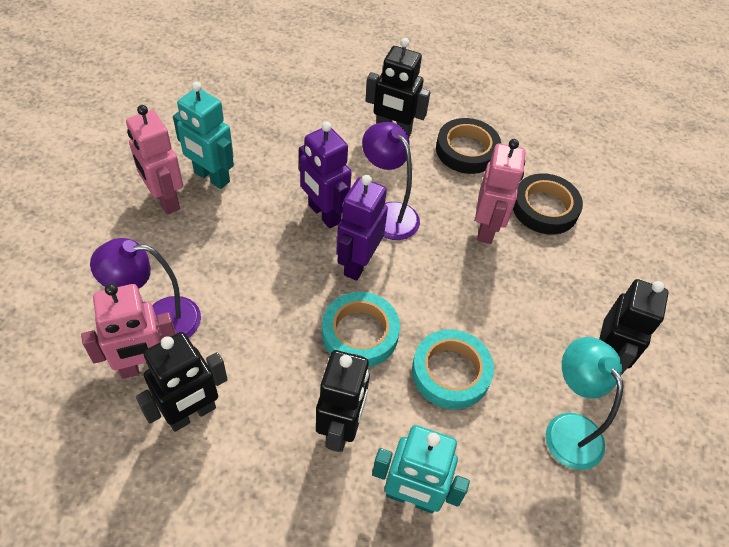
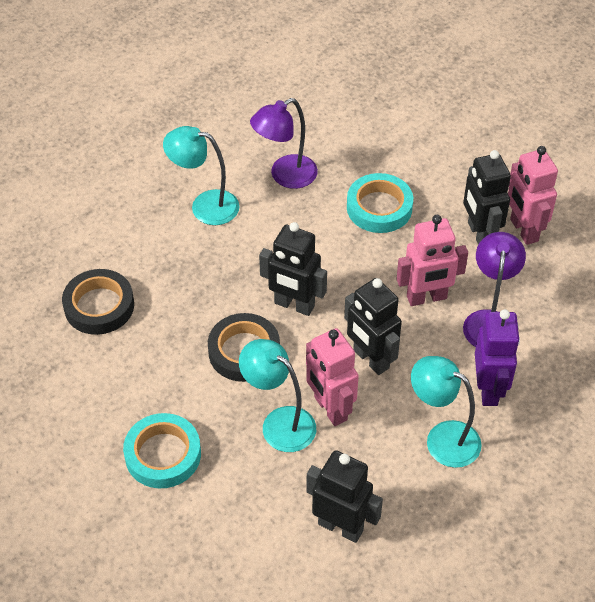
purple robot: 2 -> 1
turquoise lamp: 1 -> 3
turquoise robot: 2 -> 0

